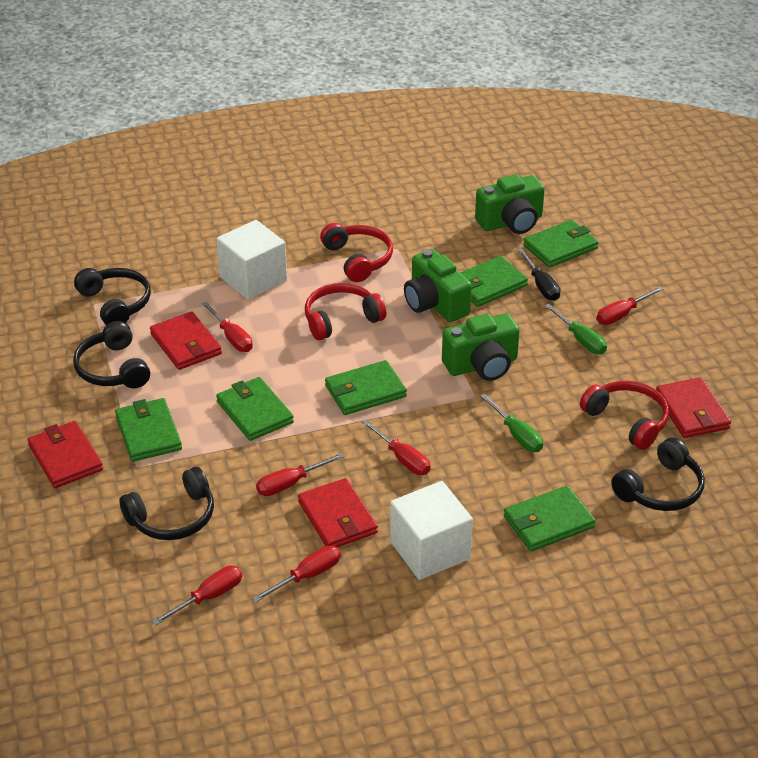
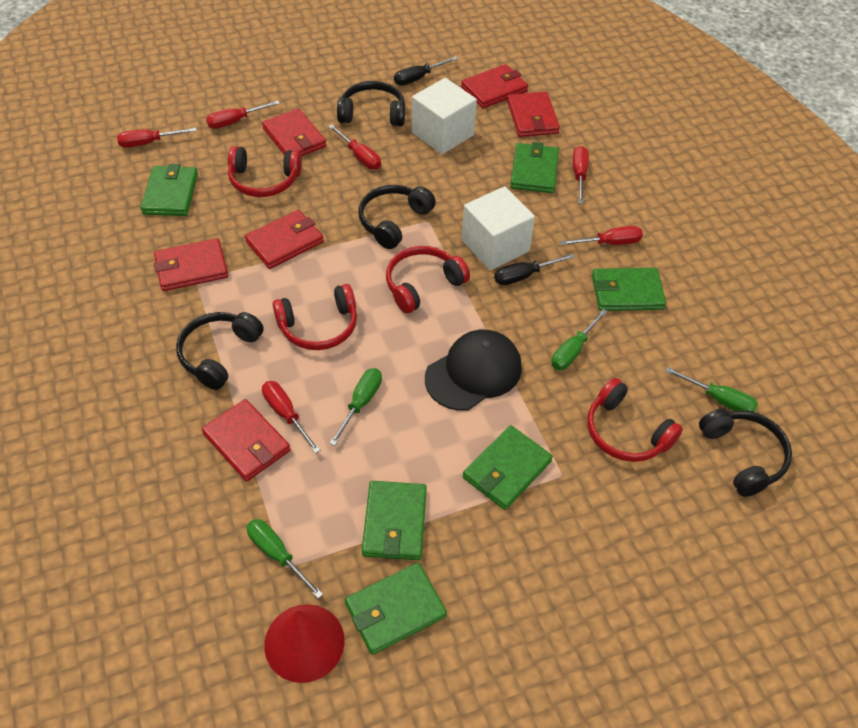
black cap: 0 -> 1
black screwdriver: 1 -> 2
green camera: 3 -> 0
green screwdriver: 2 -> 4
red cone: 0 -> 1
red headphones: 3 -> 4
red wallet: 4 -> 6

